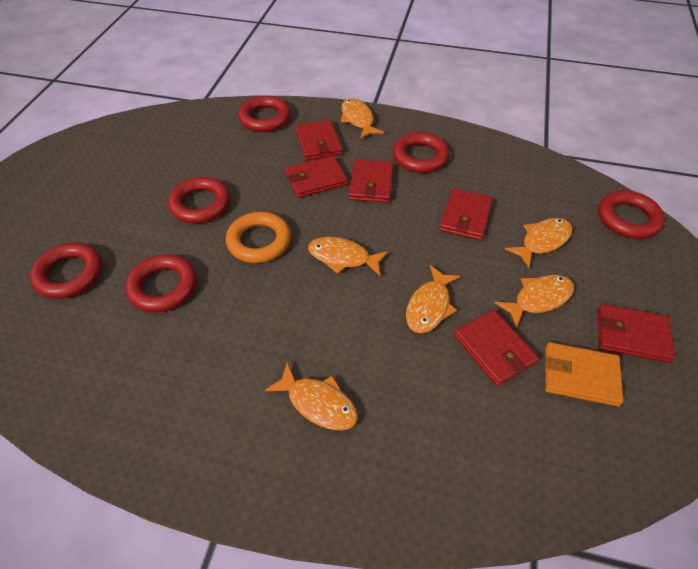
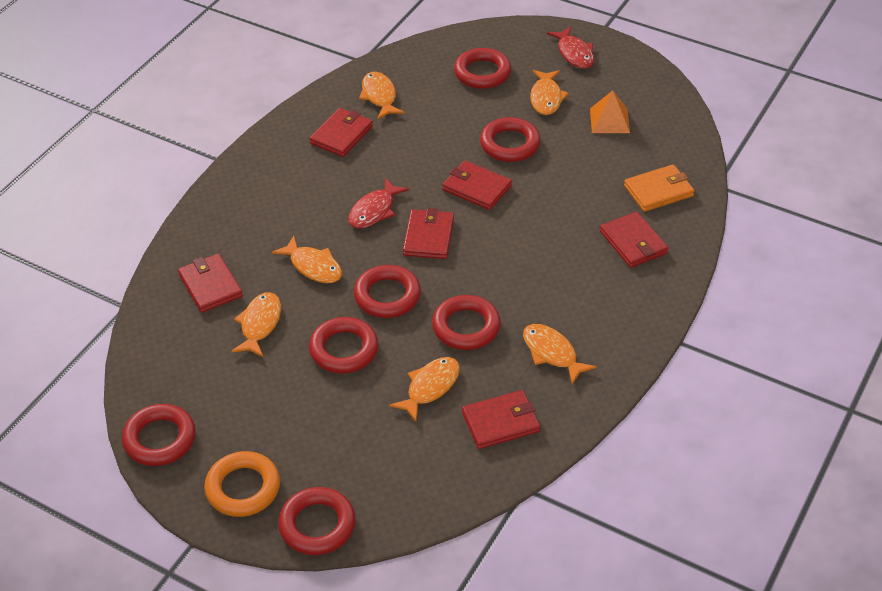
orange pyramid: 0 -> 1
red fish: 0 -> 2
red ring: 6 -> 7

